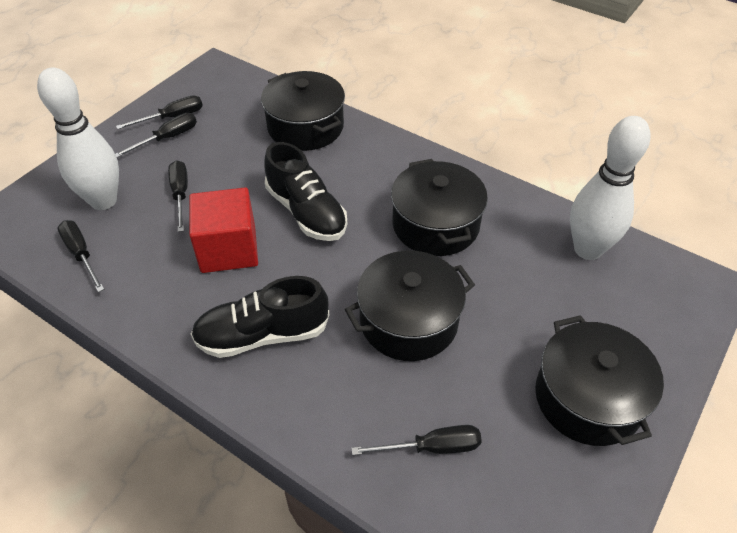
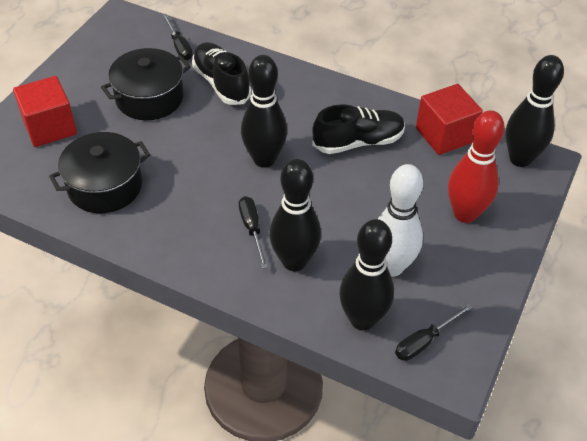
black bowling pin: 0 -> 4
black pot: 4 -> 2
black screwdriver: 5 -> 3
red bowling pin: 0 -> 1
red cube: 1 -> 2
white bowling pin: 2 -> 1

